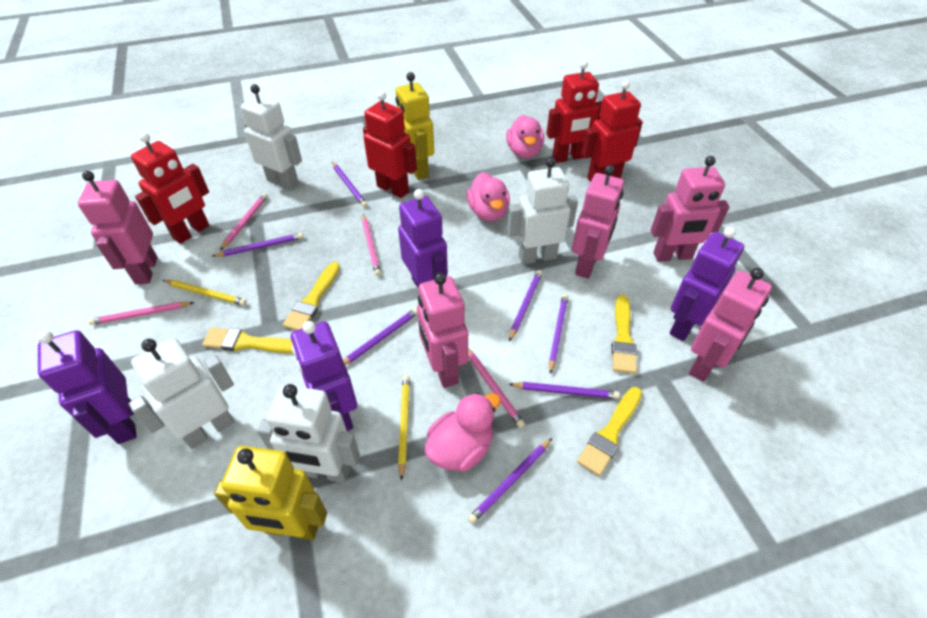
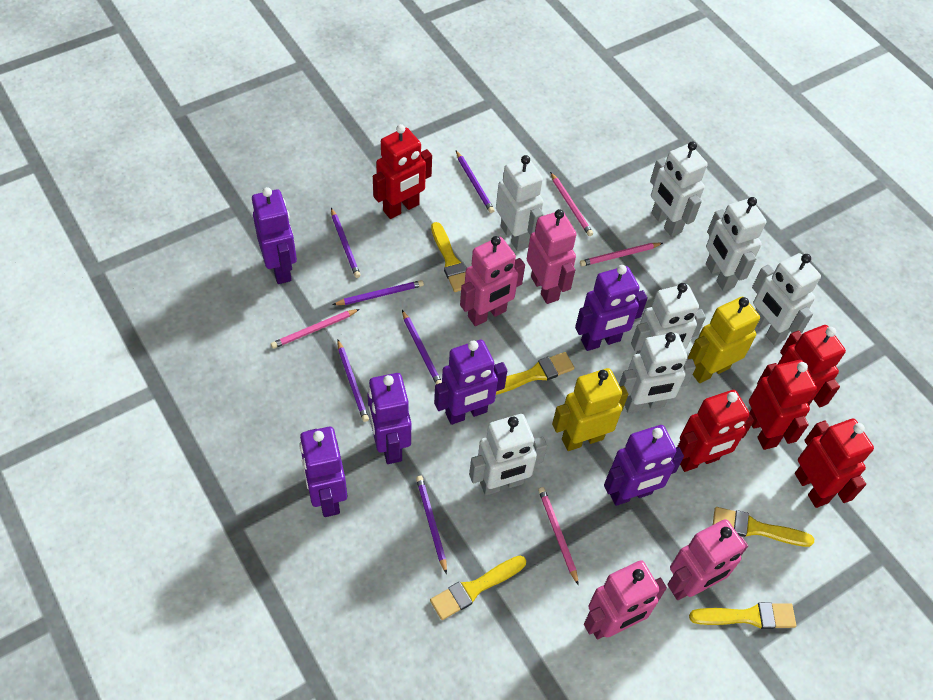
pink duck: 3 -> 0
pink robot: 5 -> 4
purple pencil: 7 -> 6
purple robot: 4 -> 6
red robot: 4 -> 5
white robot: 4 -> 7
yellow brush: 4 -> 5
yellow pencil: 2 -> 0

